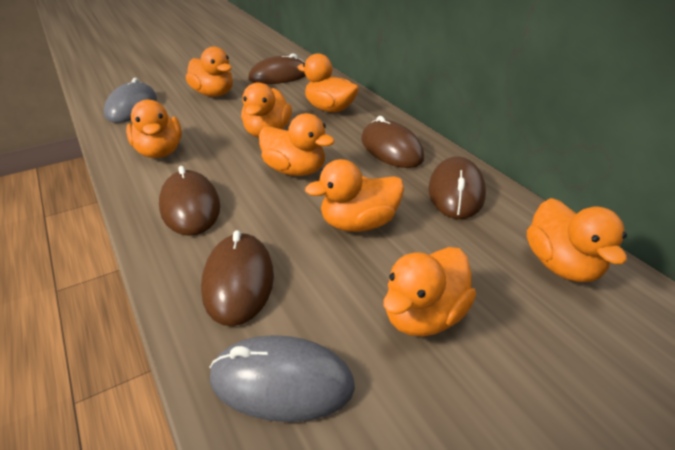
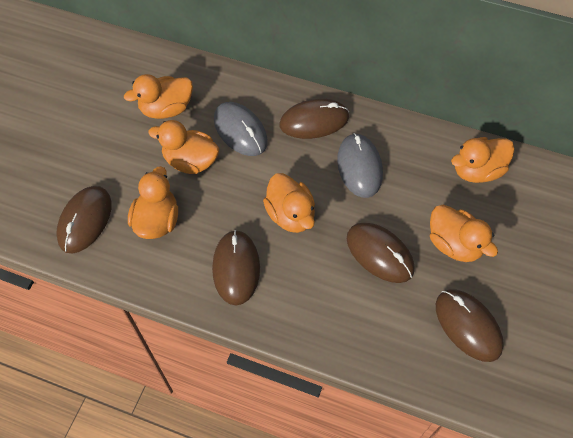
orange duck: 8 -> 6

